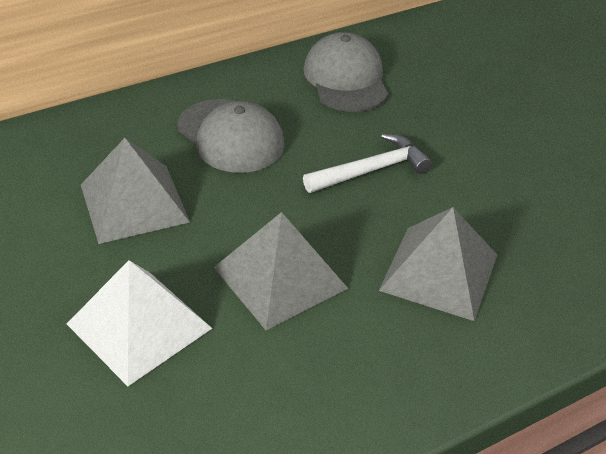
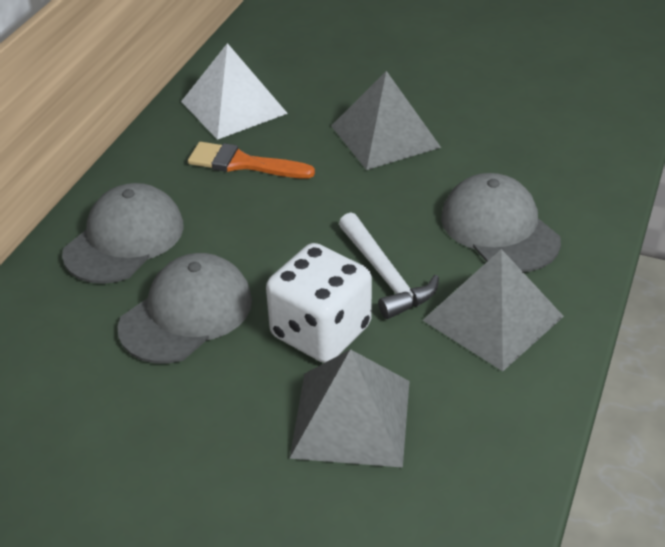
grey cap: 2 -> 3
orange brush: 0 -> 1
white dice: 0 -> 1

